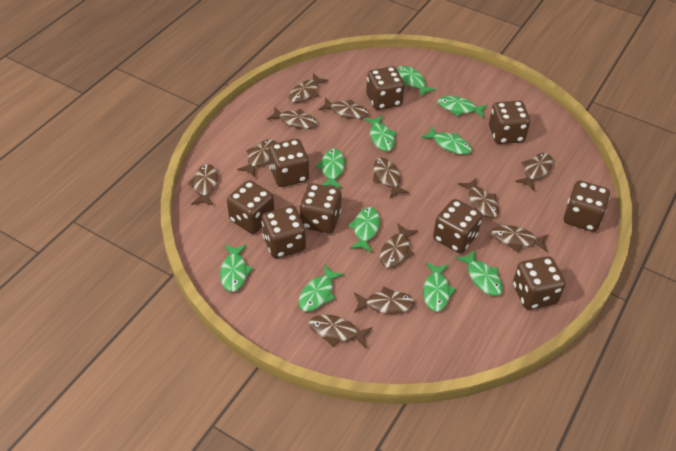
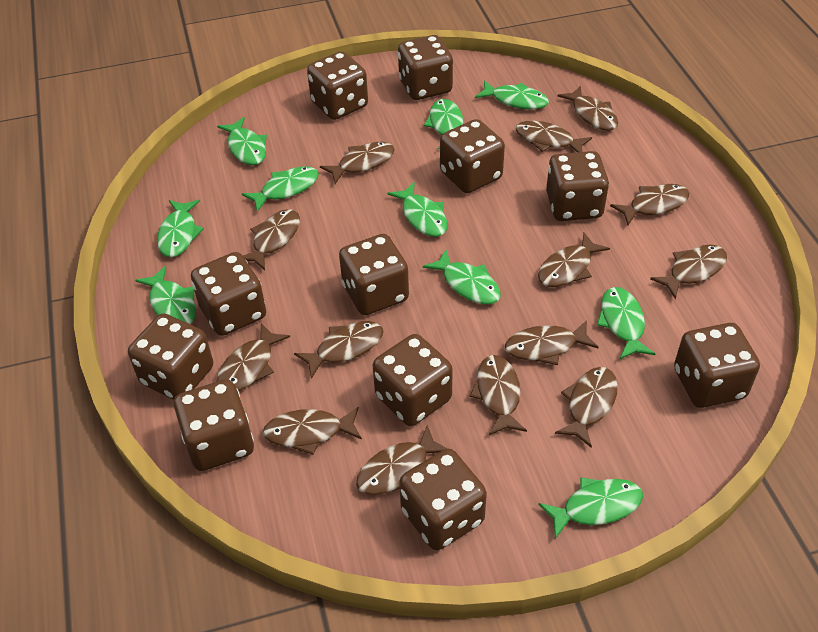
brown dice: 9 -> 11
brown fish: 12 -> 14

